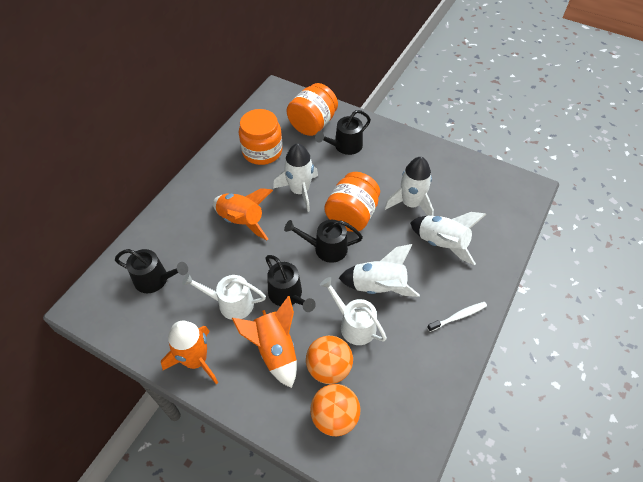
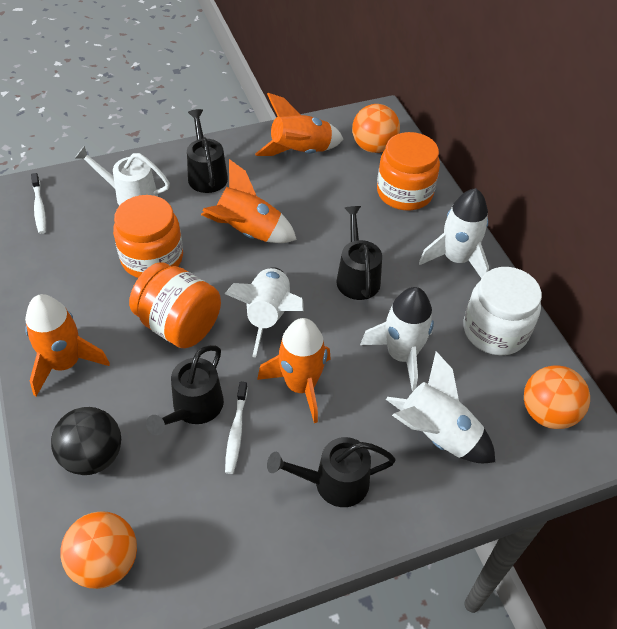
black ball: 0 -> 1
orange ball: 2 -> 3
orange rocket: 3 -> 4
white jar: 0 -> 1
white toothbrush: 1 -> 2
white watering can: 2 -> 1

